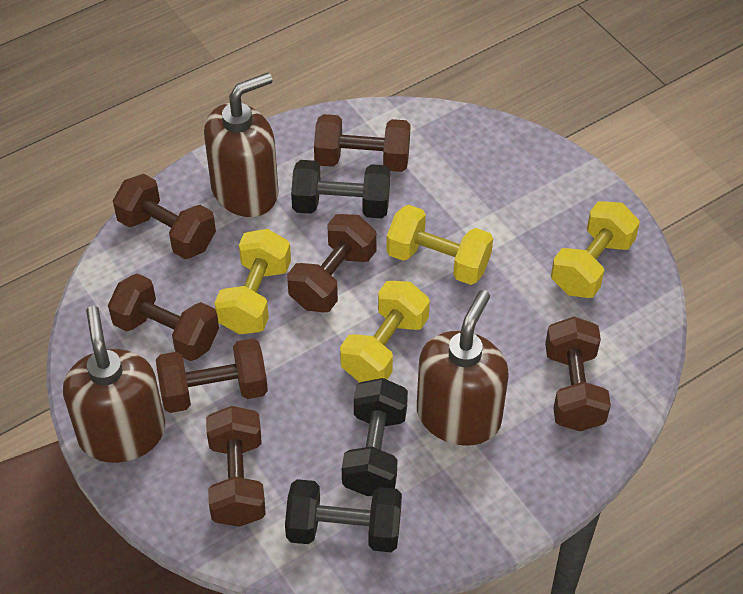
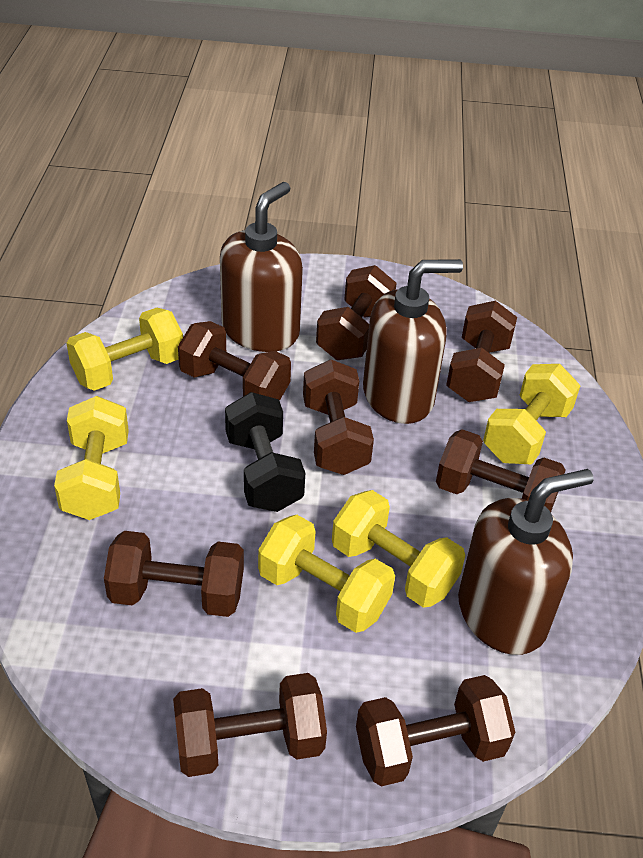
black dumbbell: 3 -> 1
brown dumbbell: 7 -> 8
yellow dumbbell: 4 -> 5

